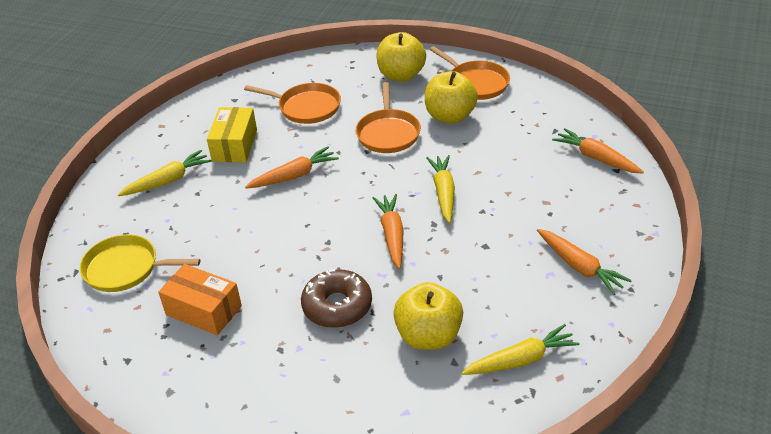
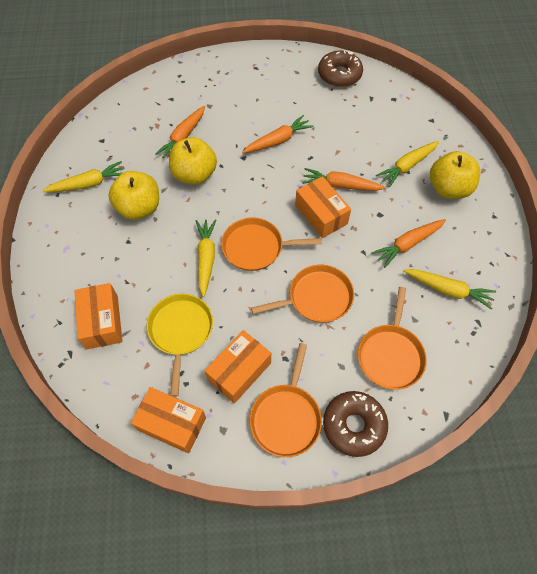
brown donut: 1 -> 2
orange box: 1 -> 4
orange pan: 3 -> 4
yellow box: 1 -> 0
yellow carrot: 3 -> 4

